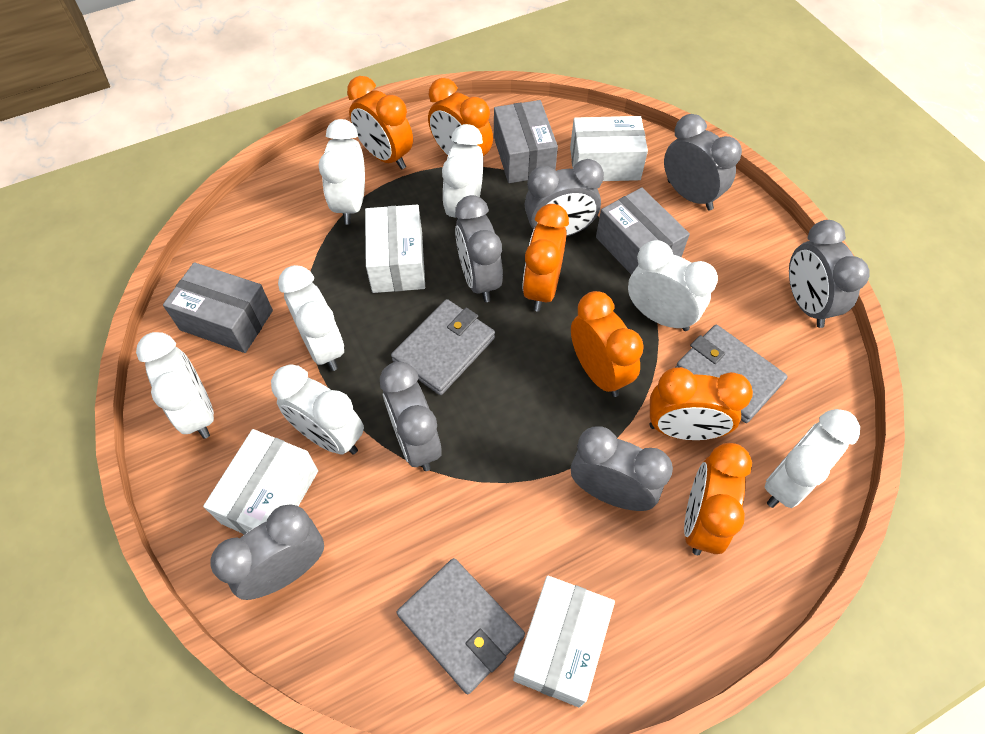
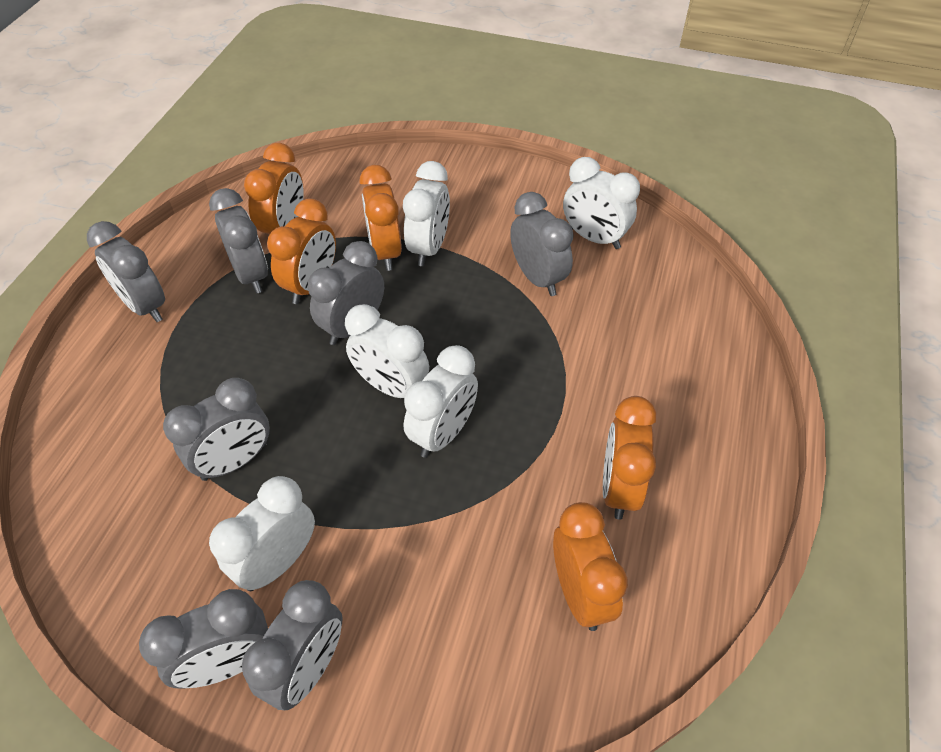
grey box: 3 -> 0
grey wallet: 3 -> 0
orange clock: 6 -> 5
white box: 4 -> 0
white clock: 7 -> 5

